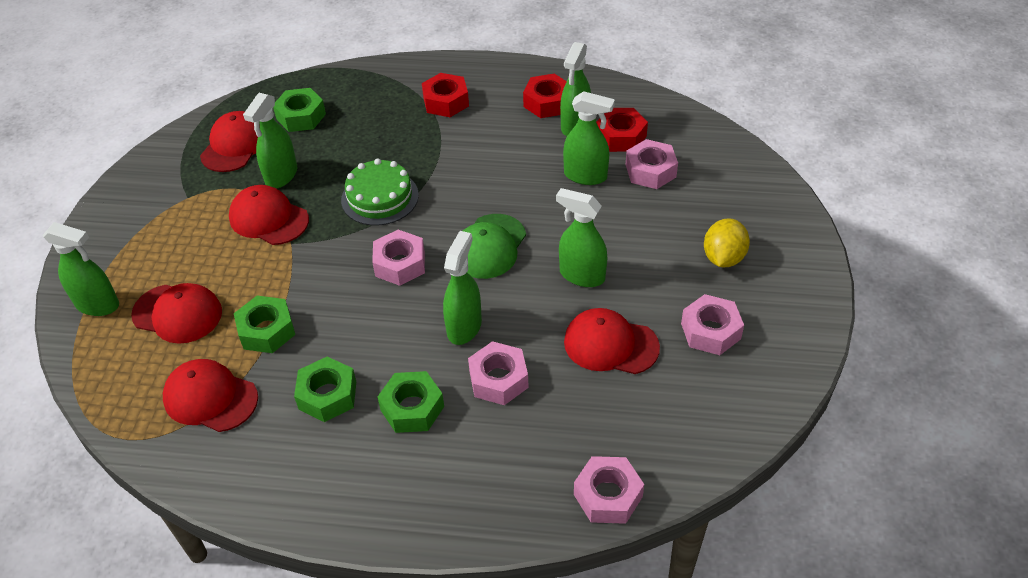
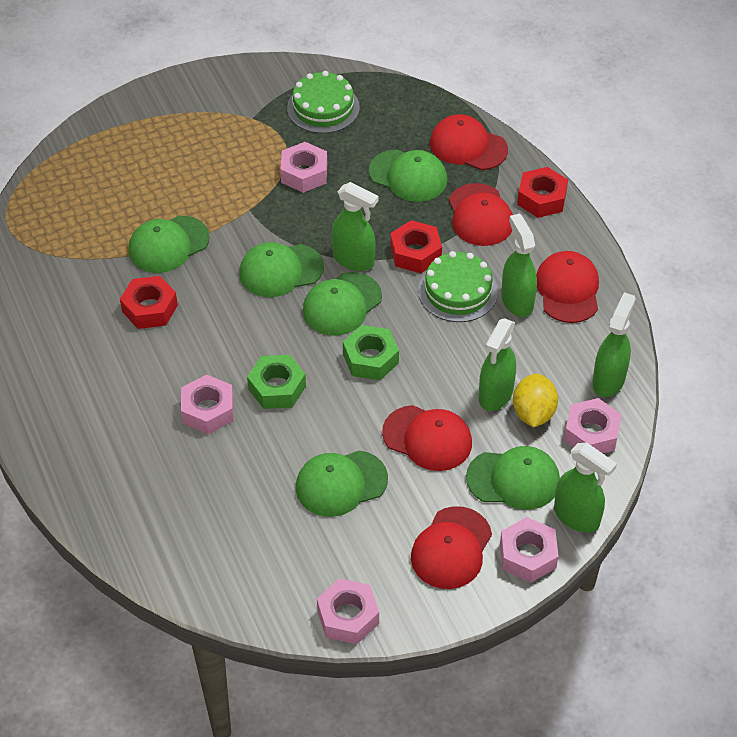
green cake: 1 -> 2
green cap: 1 -> 6
green nut: 4 -> 2
green spray bottle: 6 -> 5

